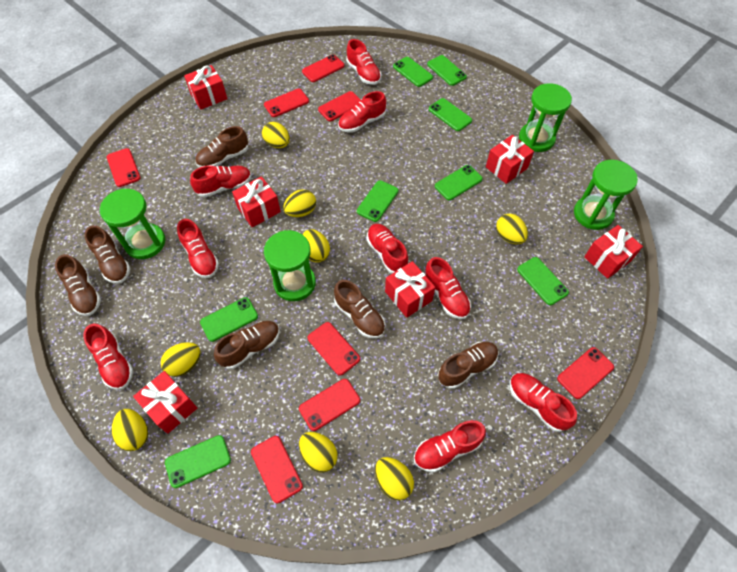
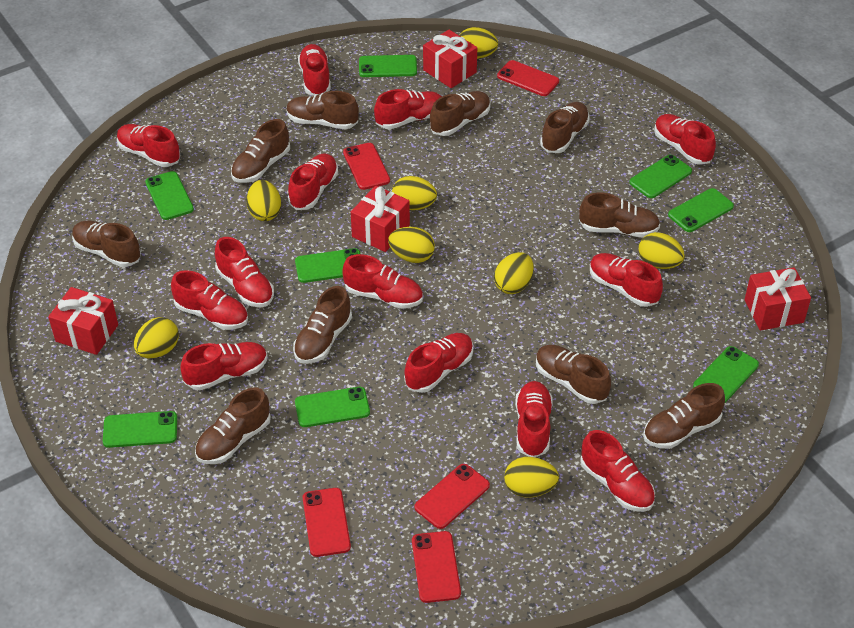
brown shoe: 6 -> 10
green hourglass: 4 -> 0
red gift: 6 -> 4
red phone: 8 -> 5
red shoe: 9 -> 13

